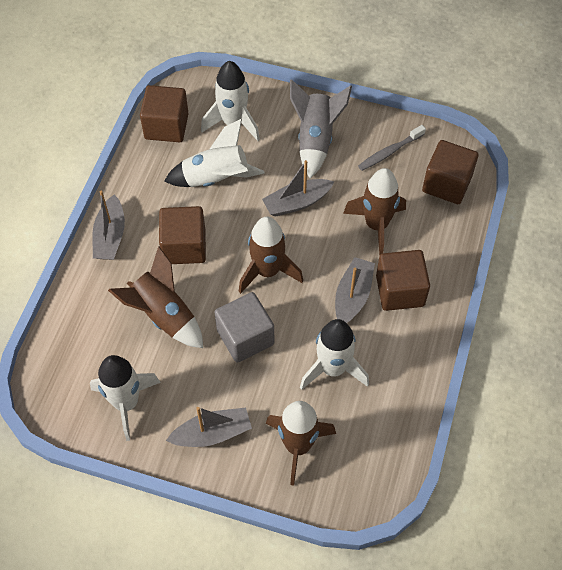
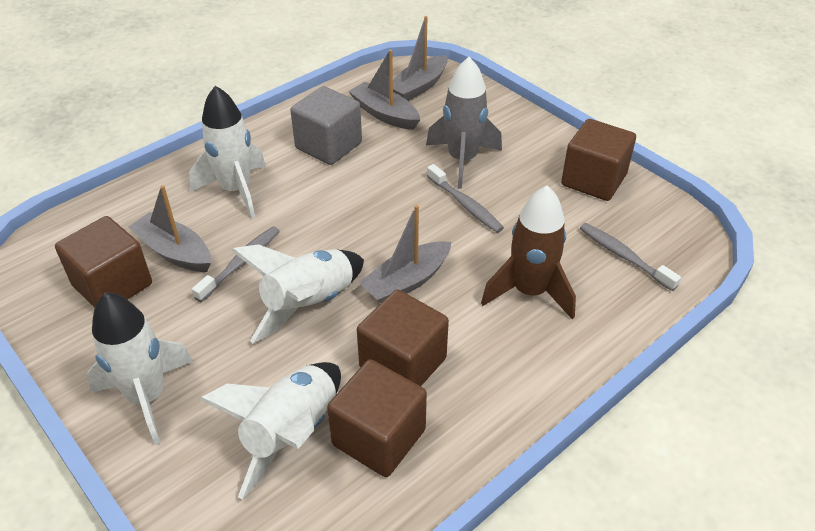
brown rocket: 4 -> 1
grey toothbrush: 1 -> 3

